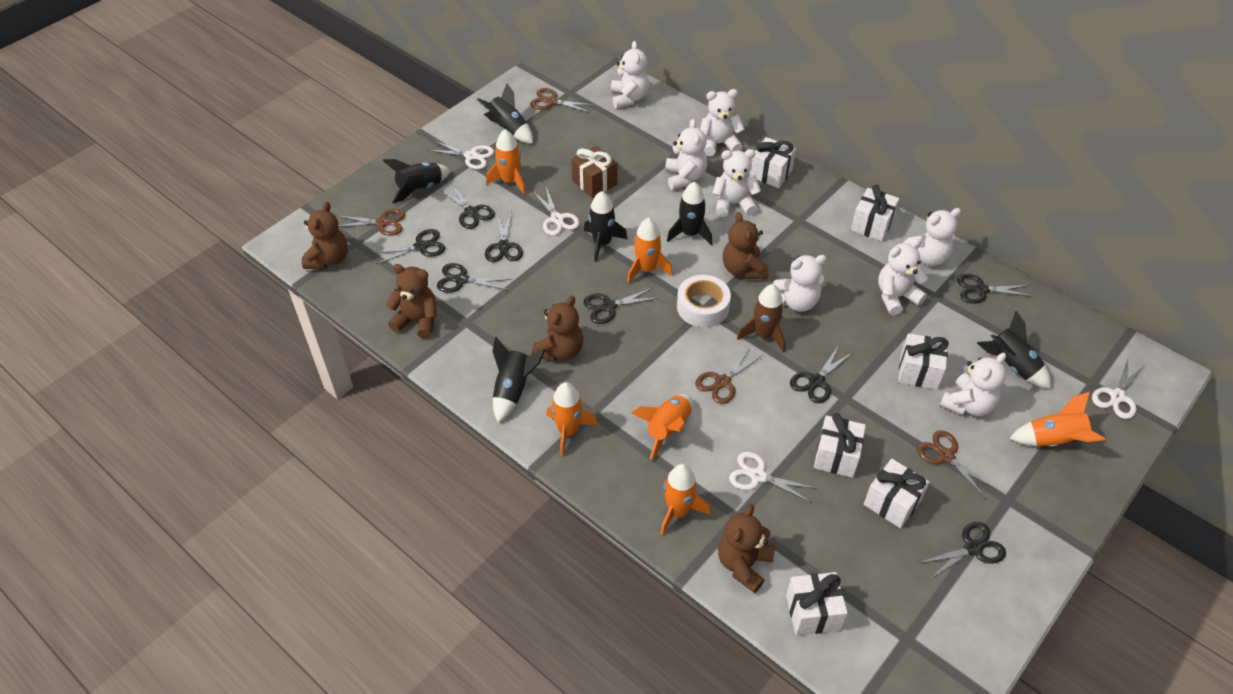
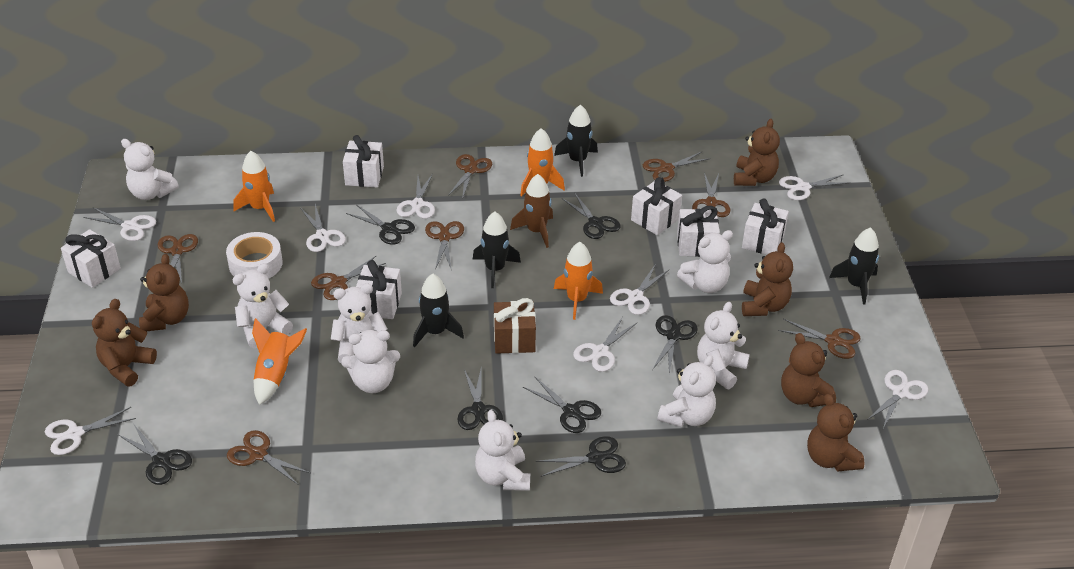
black rocket: 6 -> 4
black scissors: 8 -> 7
brown scissors: 4 -> 8
brown teddy bear: 5 -> 6
orange rocket: 6 -> 4
white scissors: 4 -> 8

